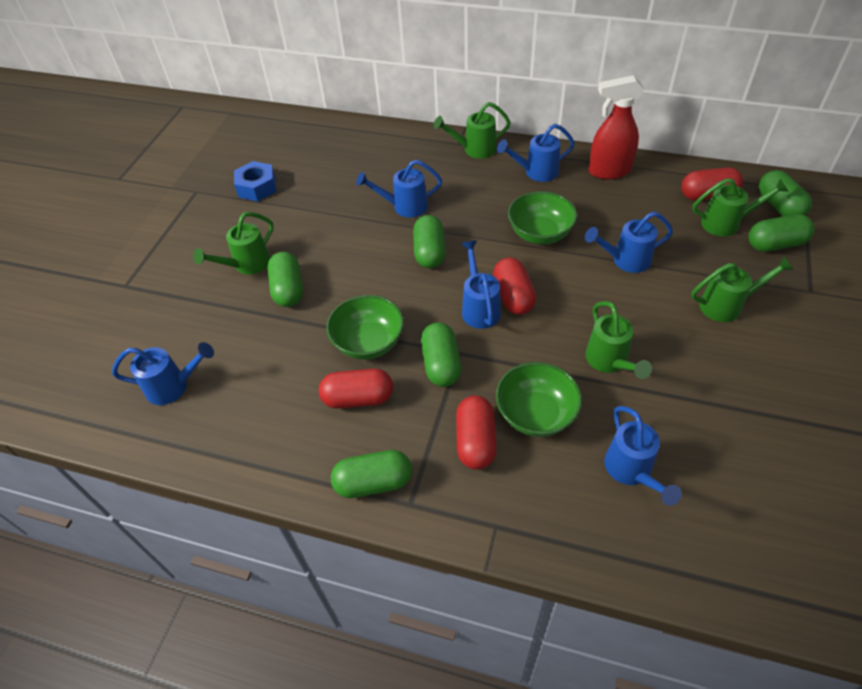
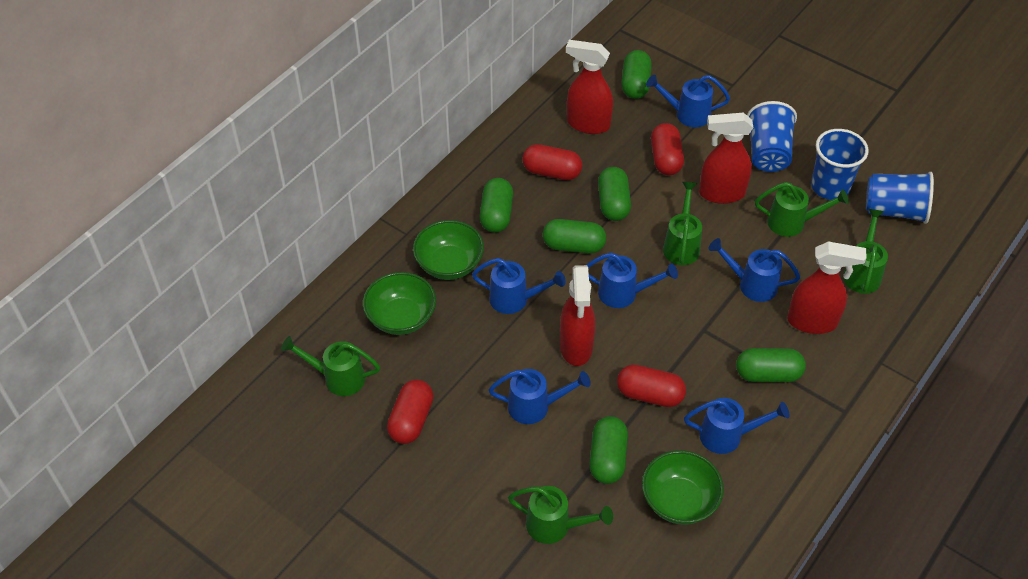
blue cup: 0 -> 3
blue nut: 1 -> 0
red spray bottle: 1 -> 4

